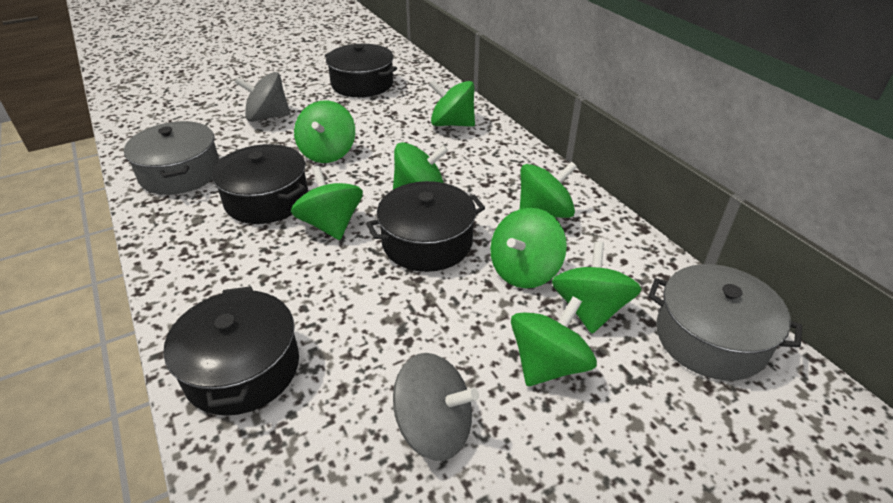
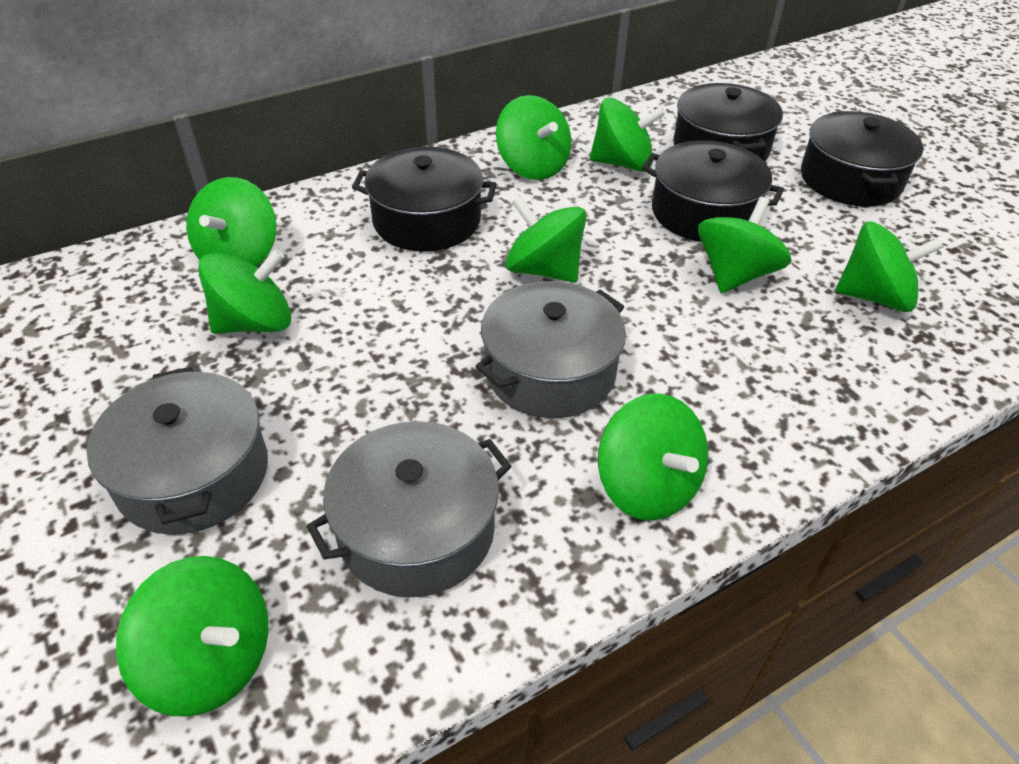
green spinning top: 8 -> 9
grey pot: 2 -> 3
grey spinning top: 2 -> 0

